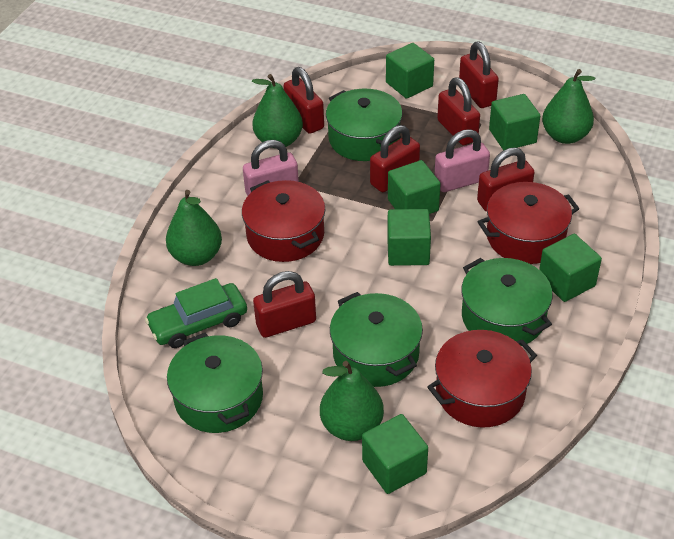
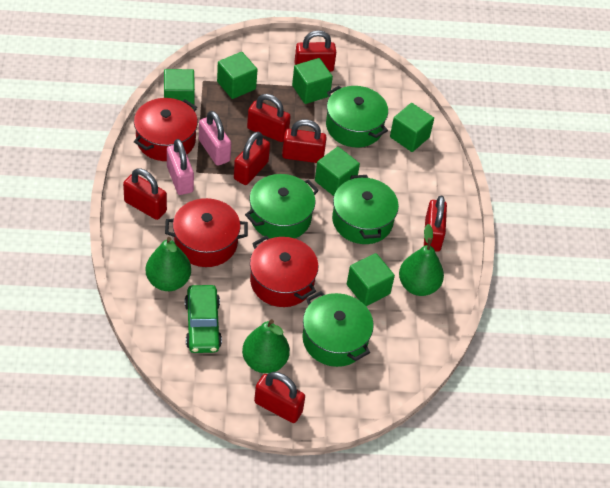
green pear: 4 -> 3
red padlock: 6 -> 7

